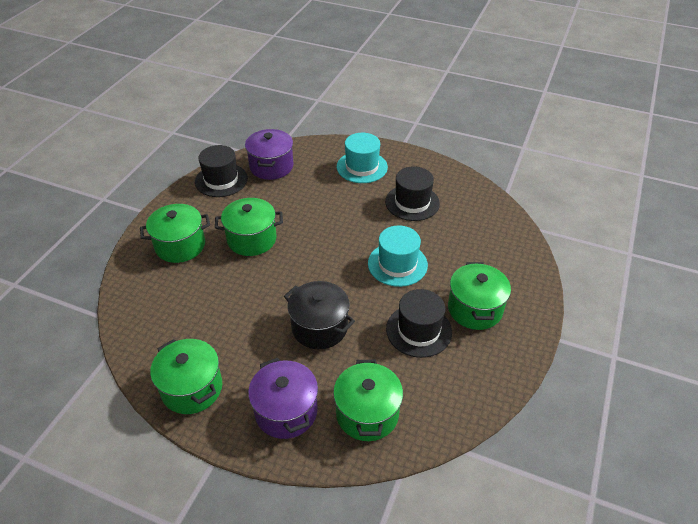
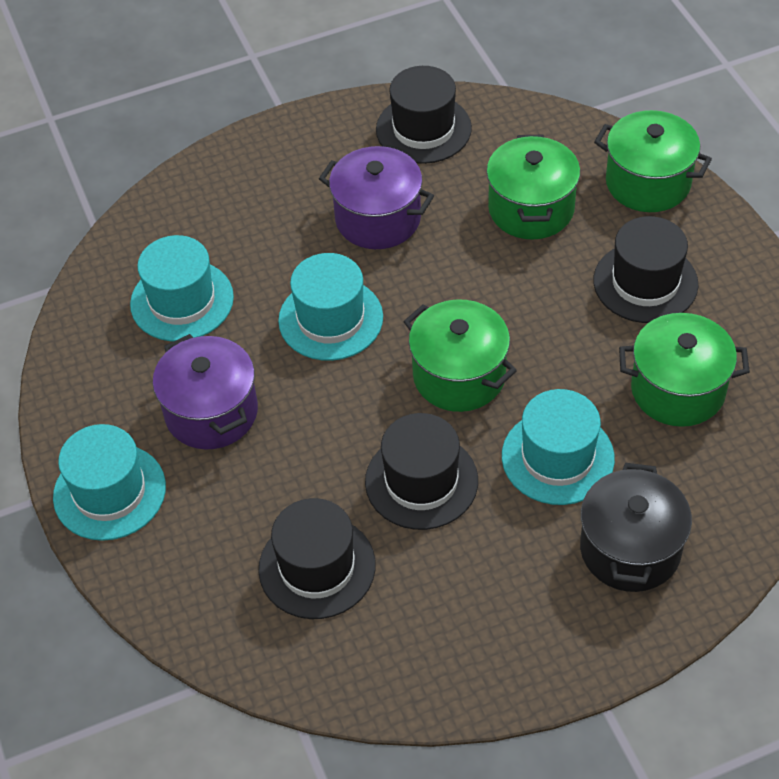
black hat: 3 -> 4
green pot: 5 -> 4
turquoise hat: 2 -> 4

